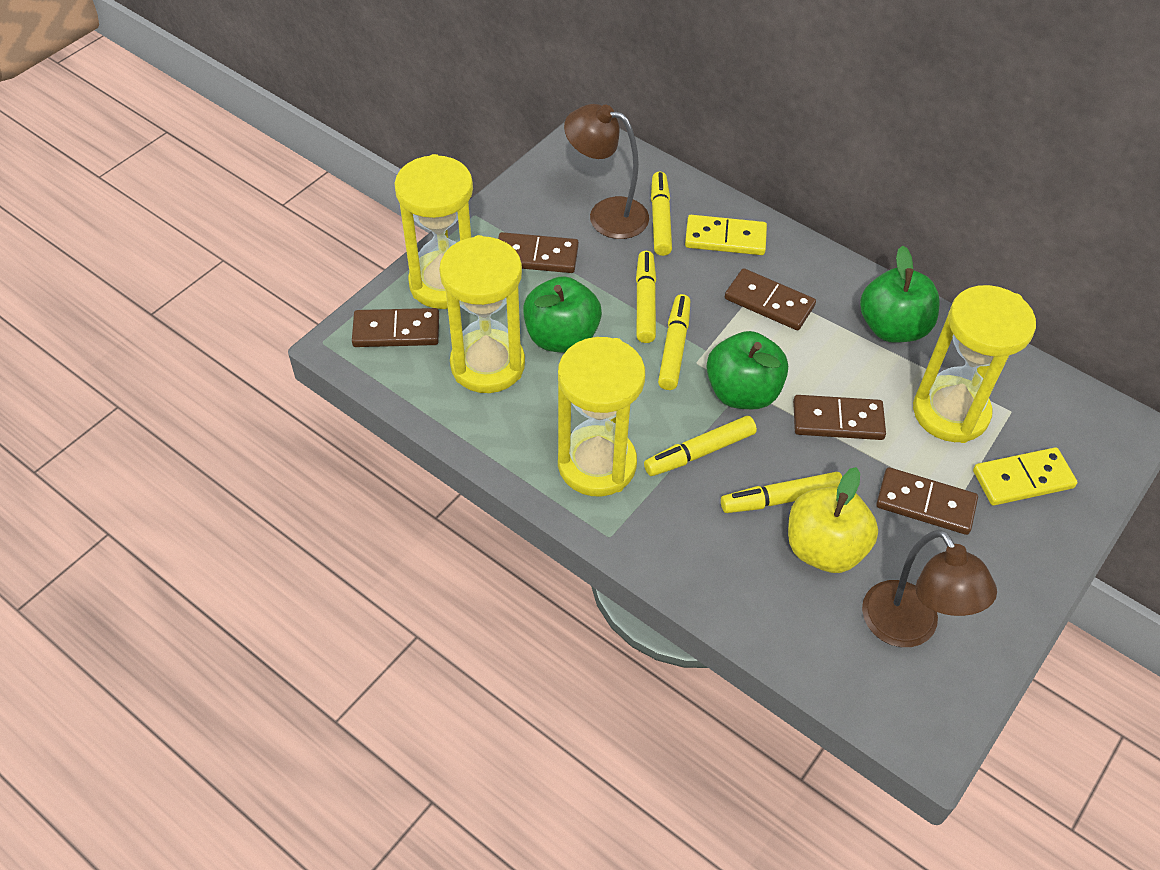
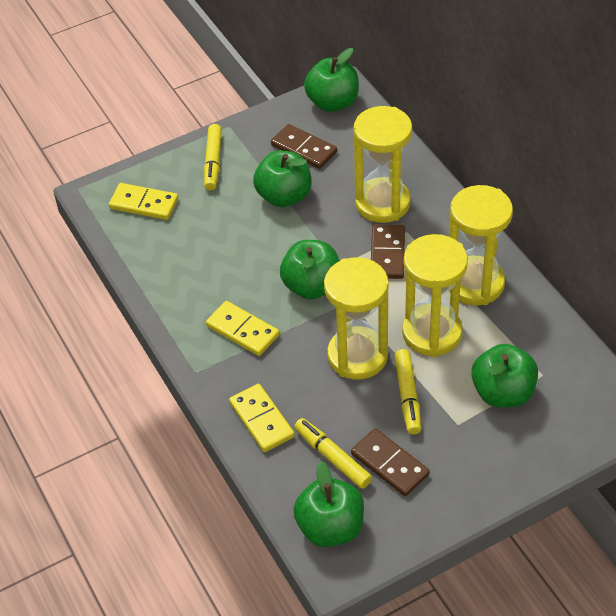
brown domino: 5 -> 3
brown lamp: 2 -> 0
green apple: 3 -> 5
yellow apple: 1 -> 0
yellow domino: 2 -> 3
yellow marker: 5 -> 3

